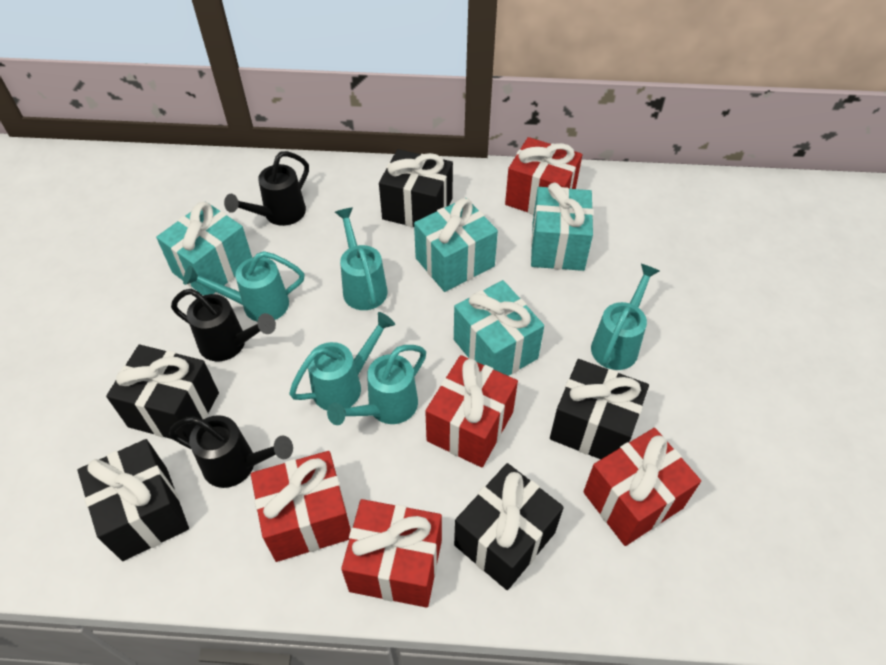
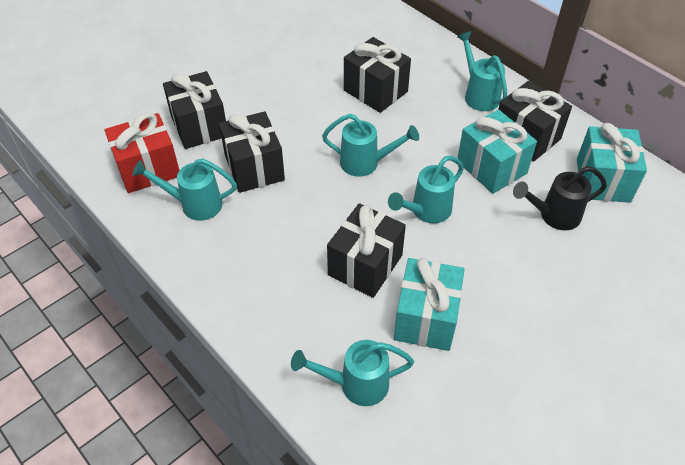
black watering can: 3 -> 1
red gift: 5 -> 1
turquoise gift: 4 -> 3

